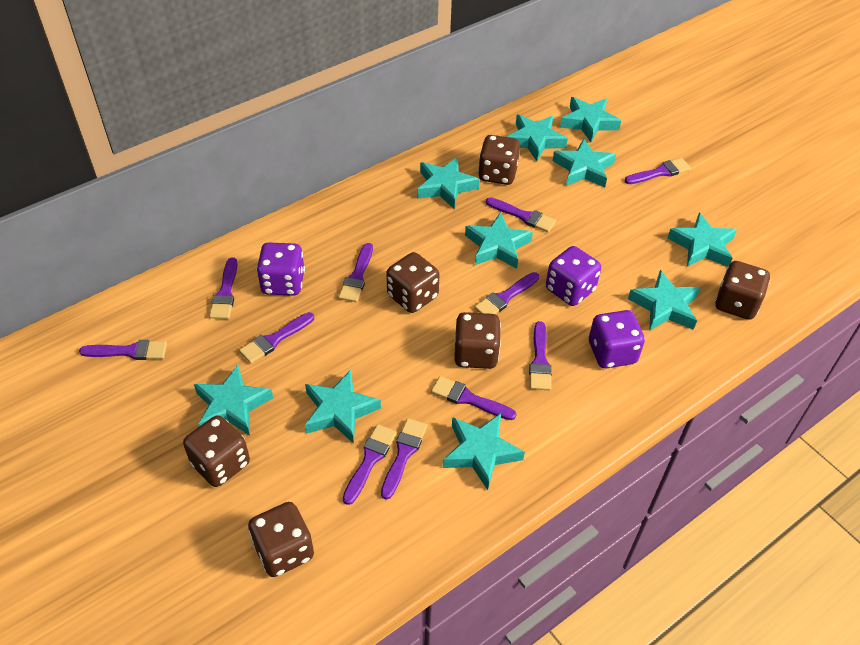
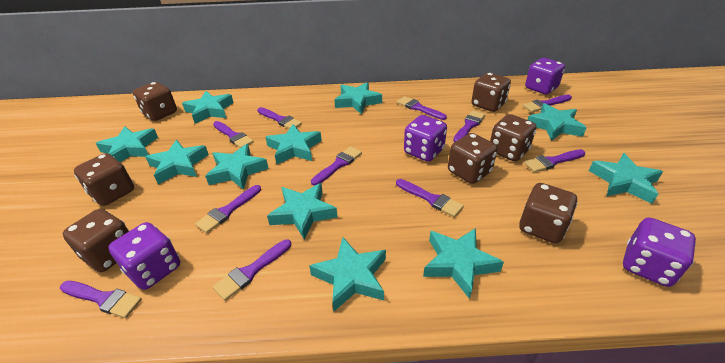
brown dice: 6 -> 7
purple dice: 3 -> 4
turquoise star: 10 -> 11

